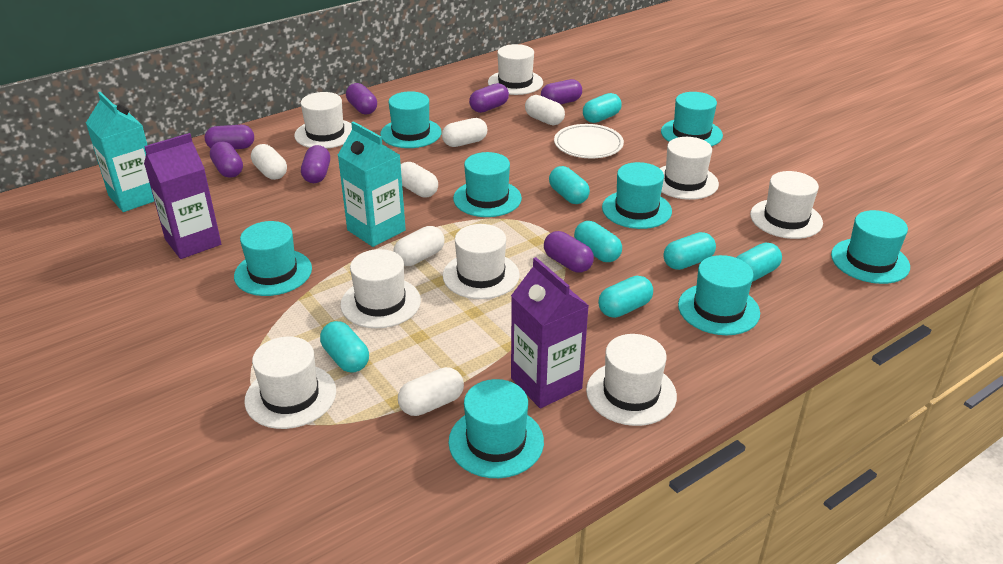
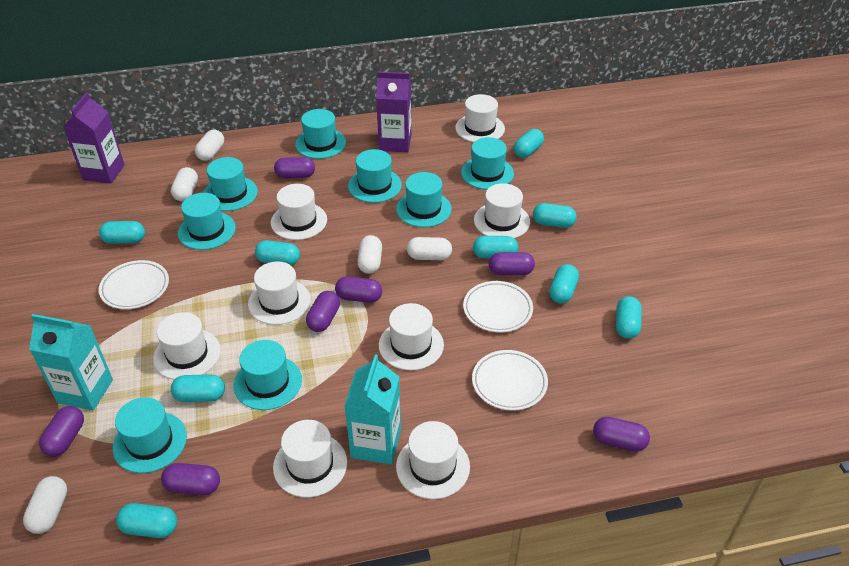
turquoise capsule: 7 -> 9
white capsule: 6 -> 5
white plate: 1 -> 3

